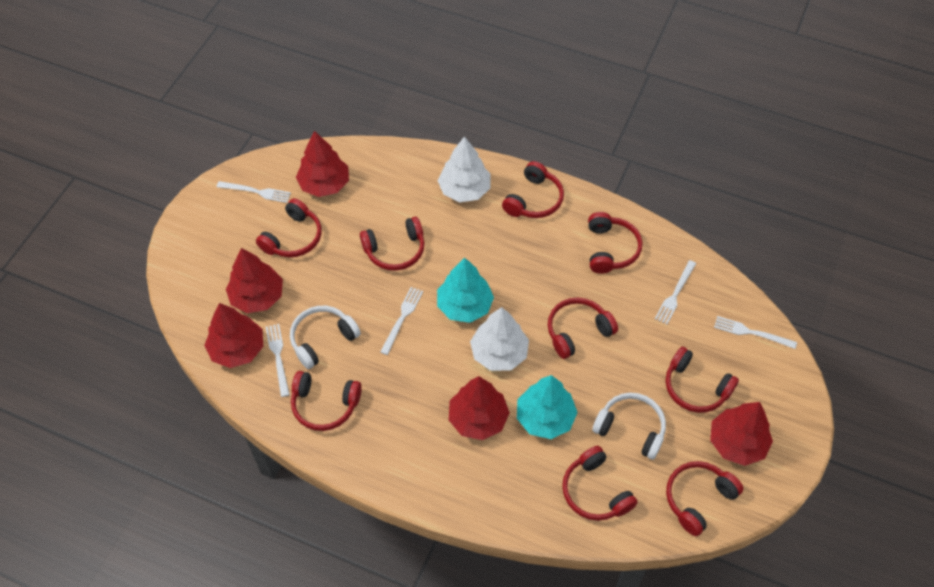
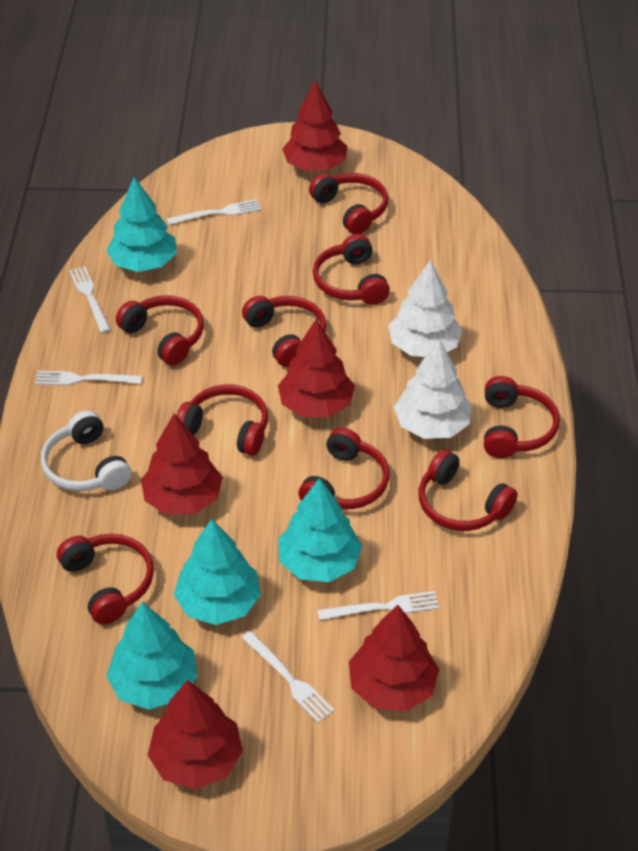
turquoise tree: 2 -> 4
white headphones: 2 -> 1

